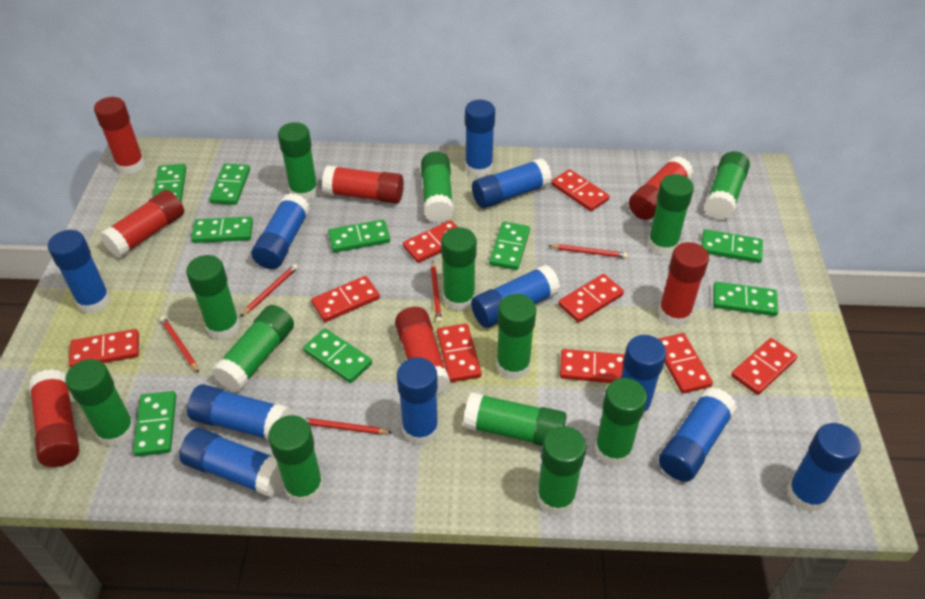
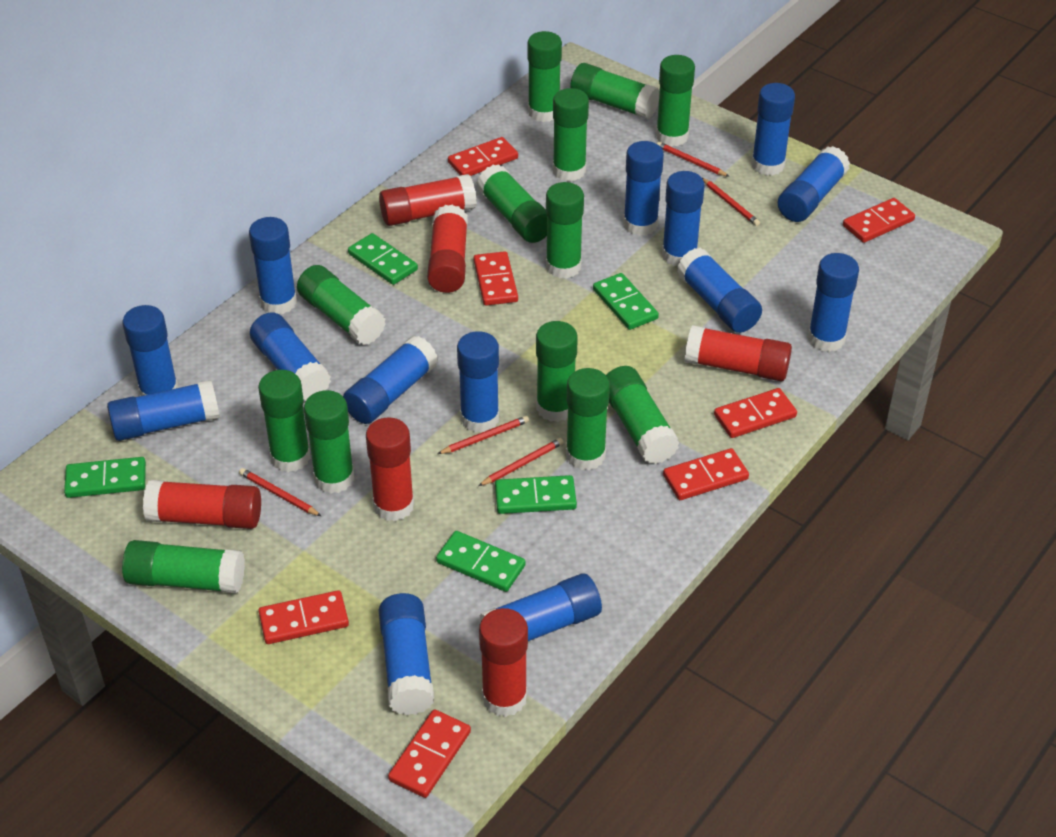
blue glue stick: 11 -> 14
green domino: 9 -> 5
red domino: 9 -> 7
red glue stick: 7 -> 6

